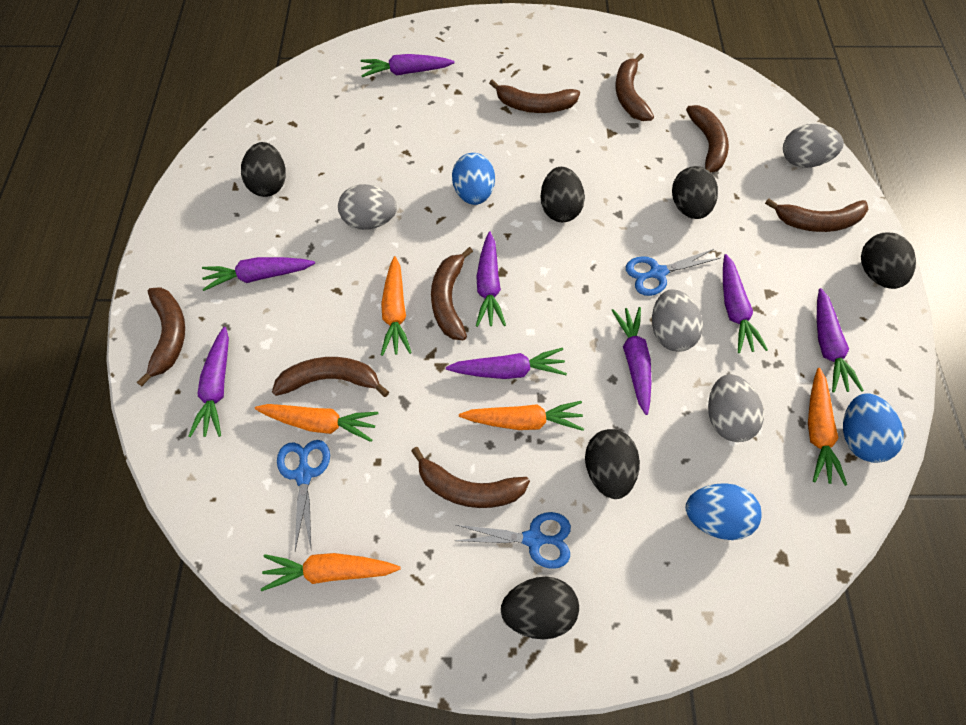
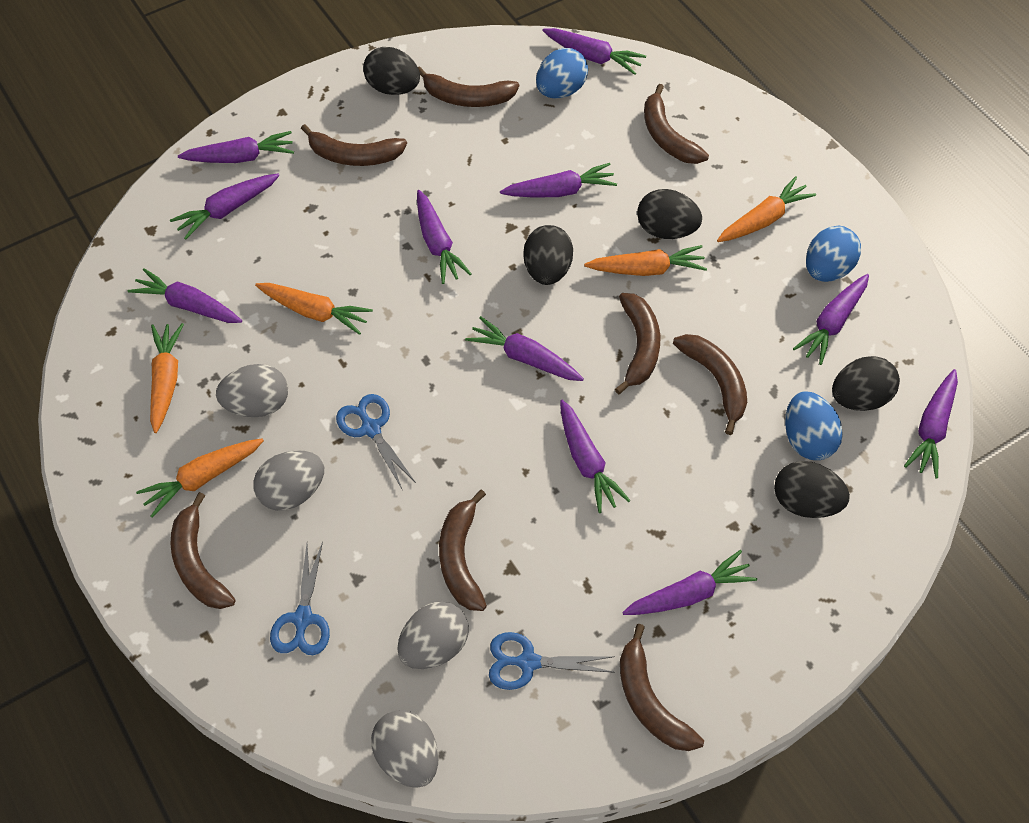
black egg: 6 -> 5
purple carrot: 8 -> 11

